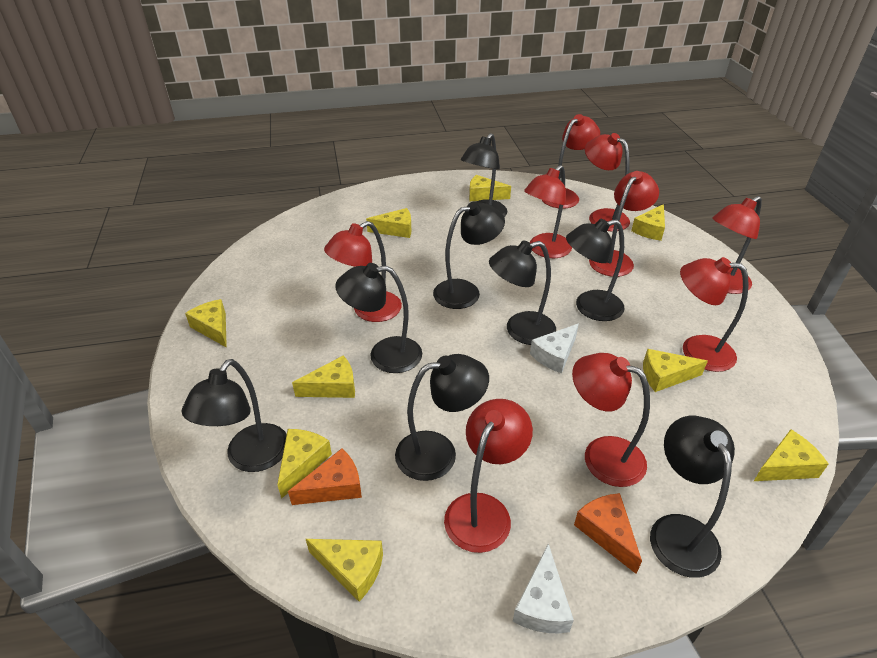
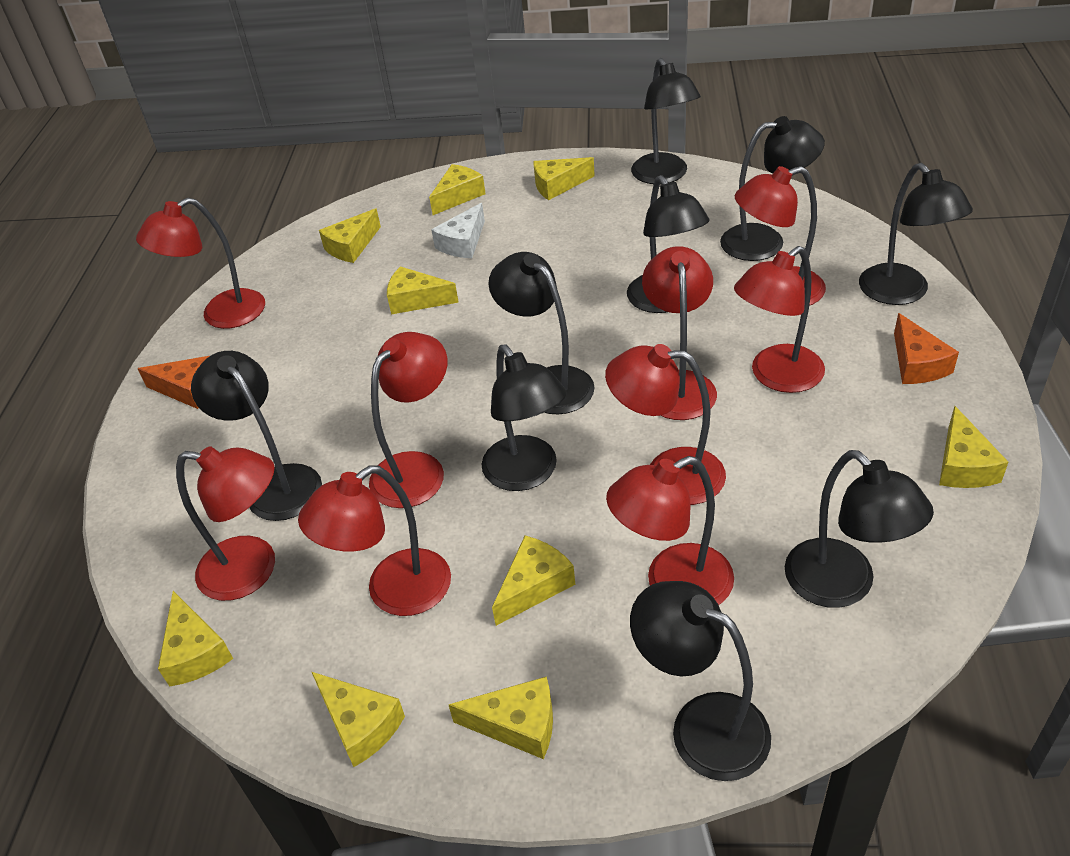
black lamp: 8 -> 9
white cheese: 2 -> 1

